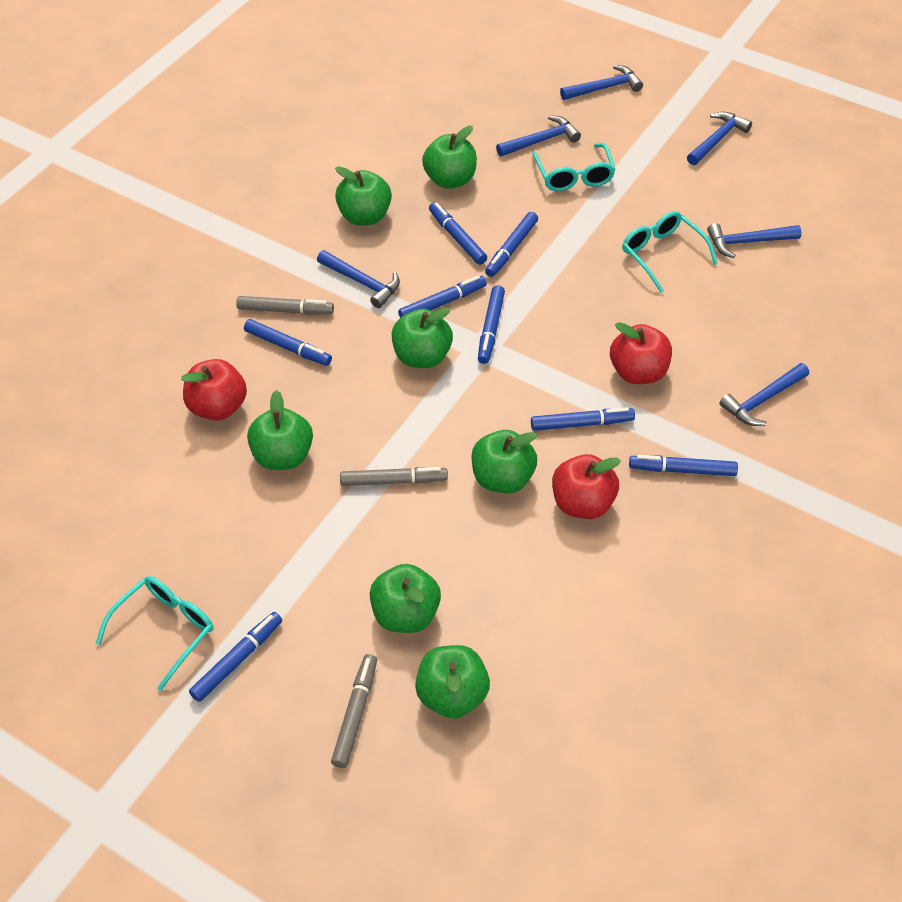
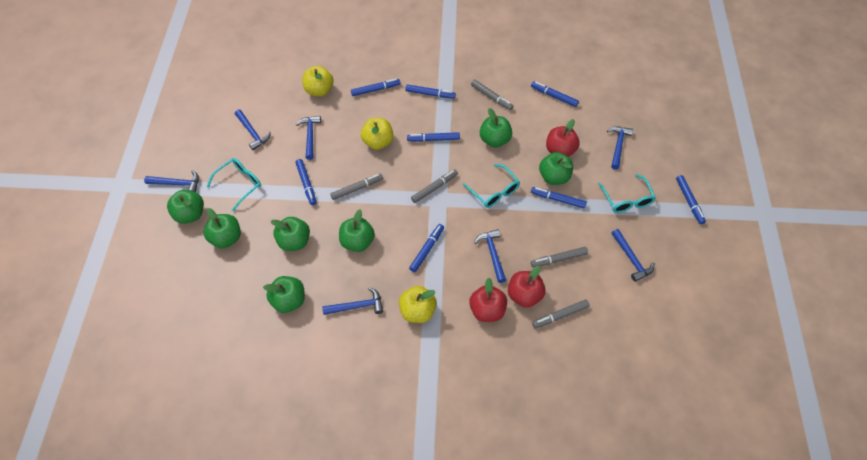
blue hammer: 6 -> 7
grey marker: 3 -> 5
yellow apple: 0 -> 3

